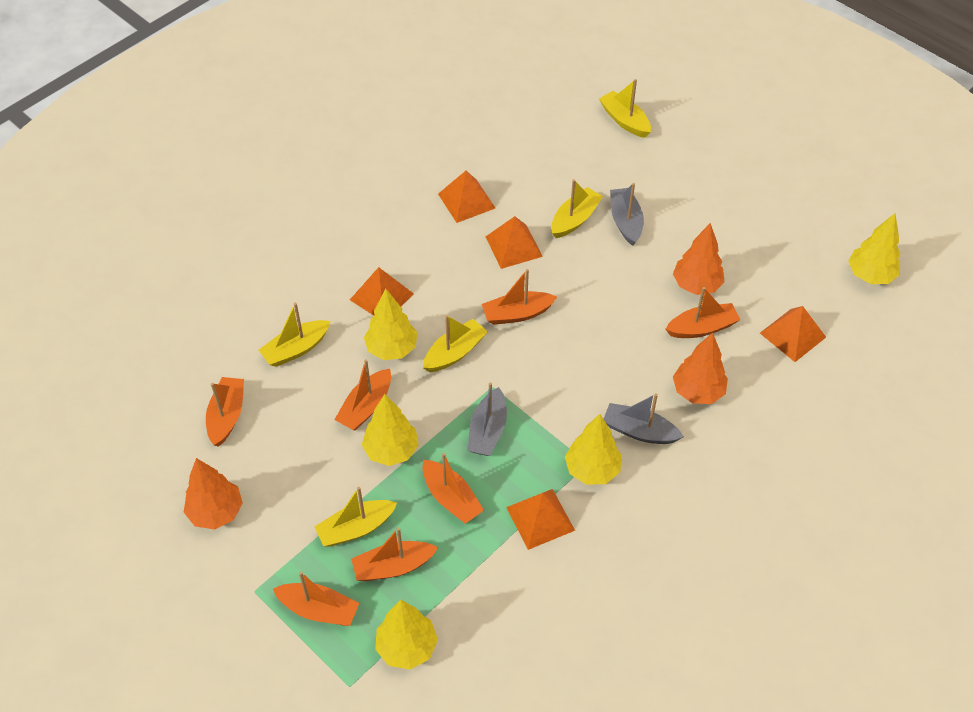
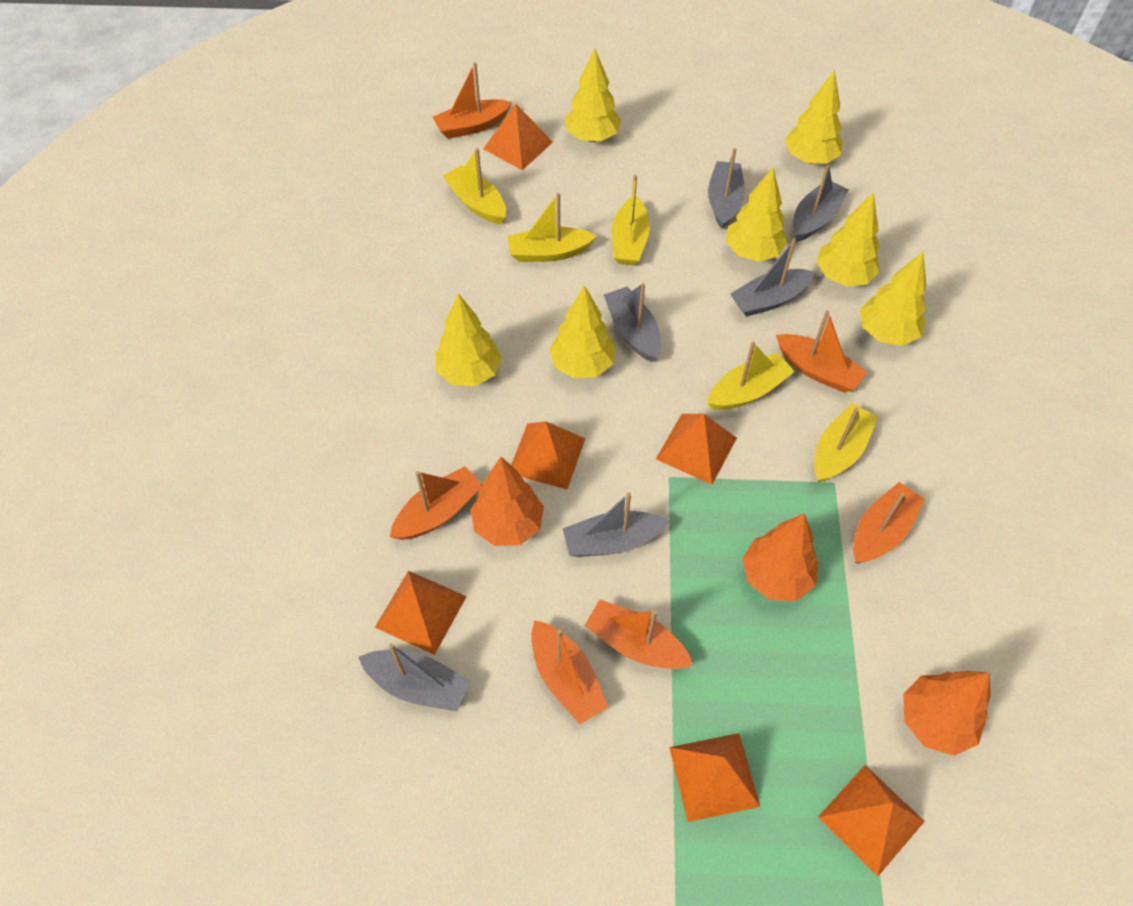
grey boat: 3 -> 6
orange boat: 7 -> 6
orange pyramid: 5 -> 6
yellow tree: 5 -> 7

